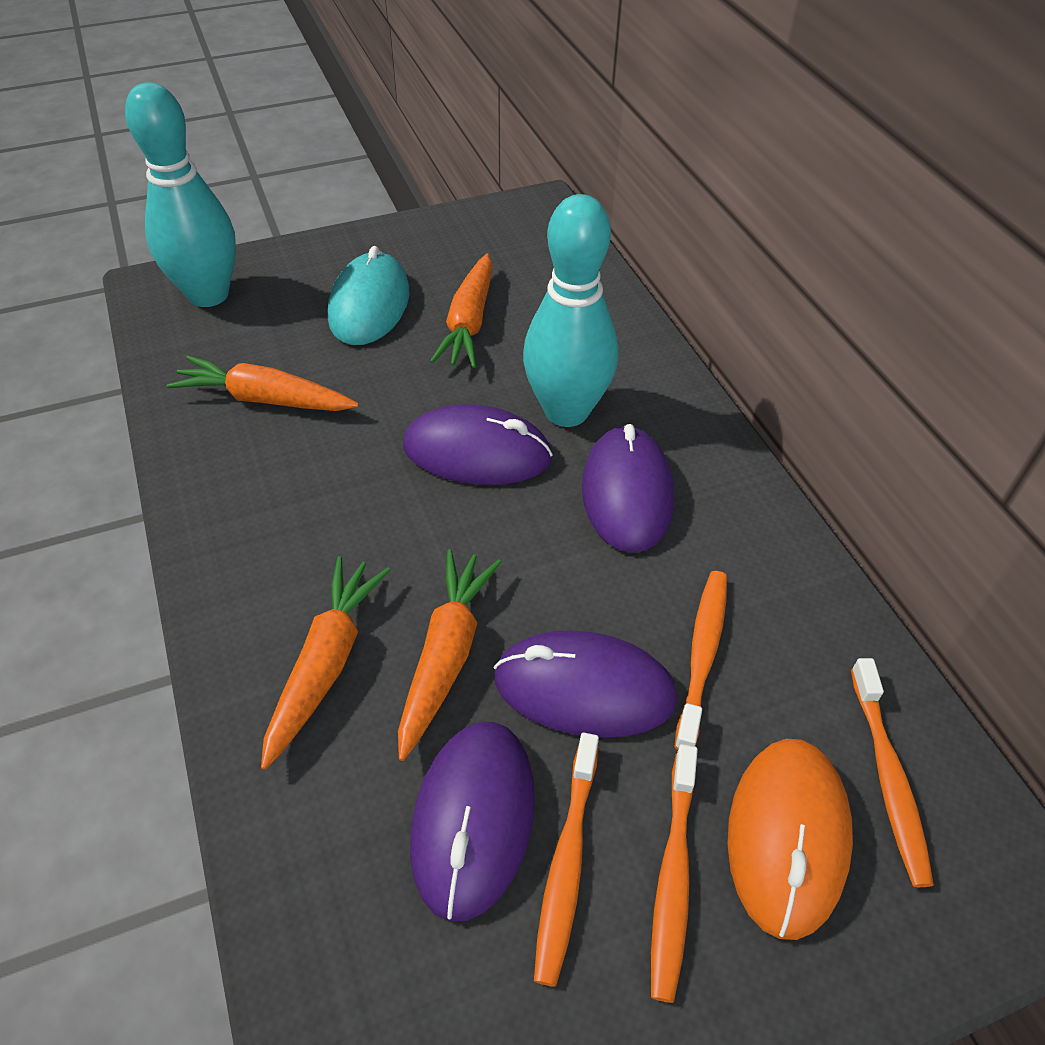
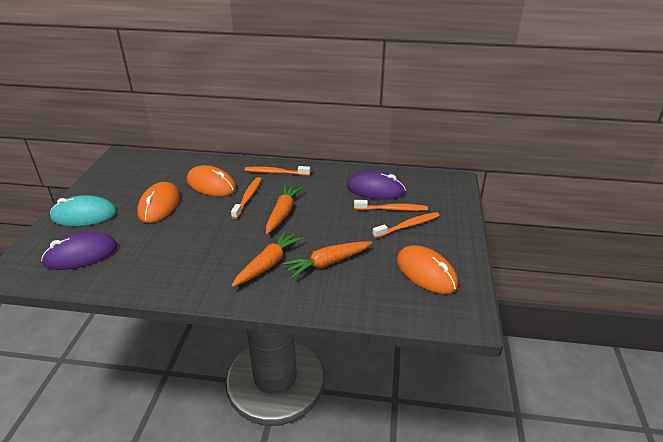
orange carrot: 4 -> 3
orange mouse: 1 -> 3
purple mouse: 4 -> 2
turquoise bowling pin: 2 -> 0

